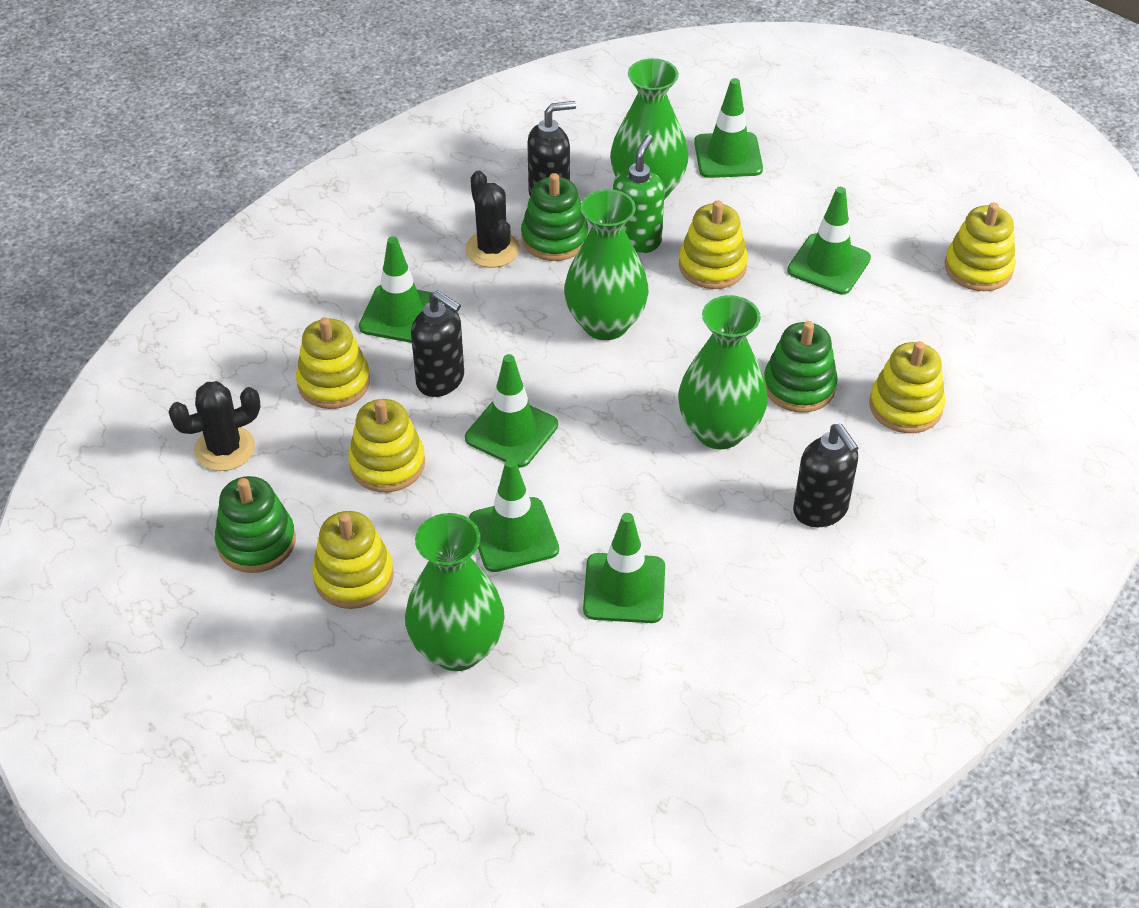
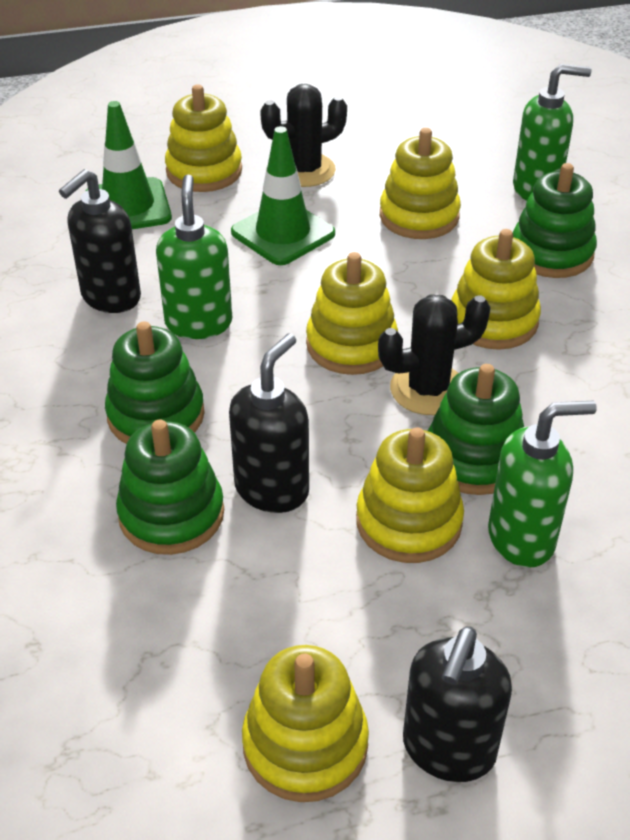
green soap dispenser: 1 -> 3
green stacking toy: 3 -> 4
green traffic cone: 6 -> 2
green vase: 4 -> 0

